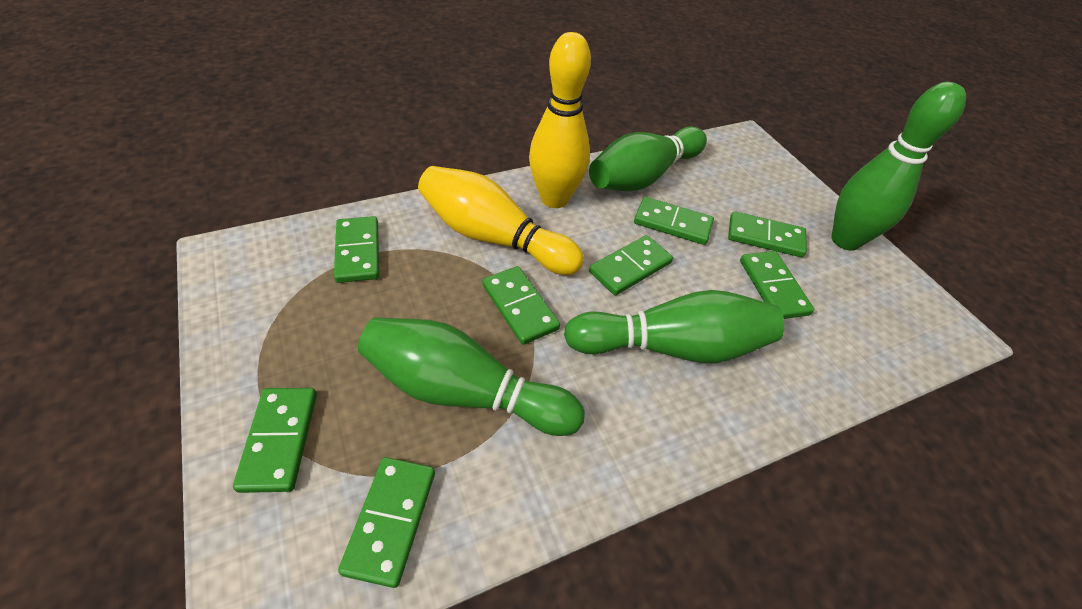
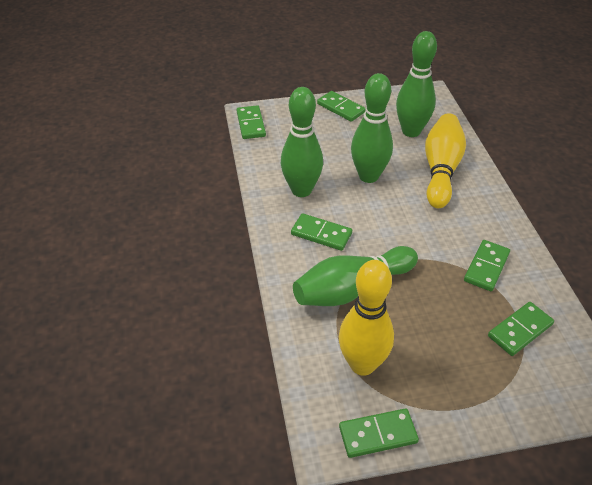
green domino: 8 -> 6

